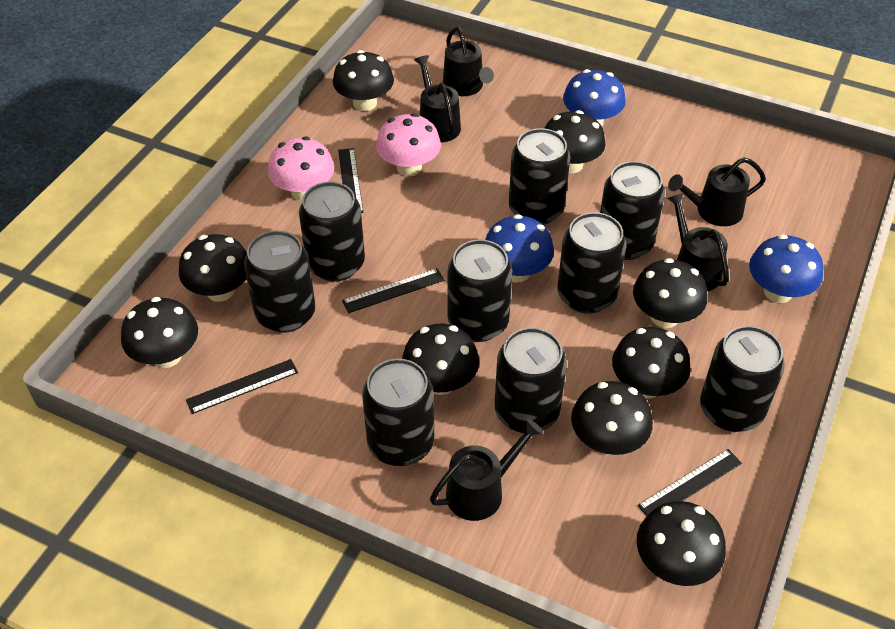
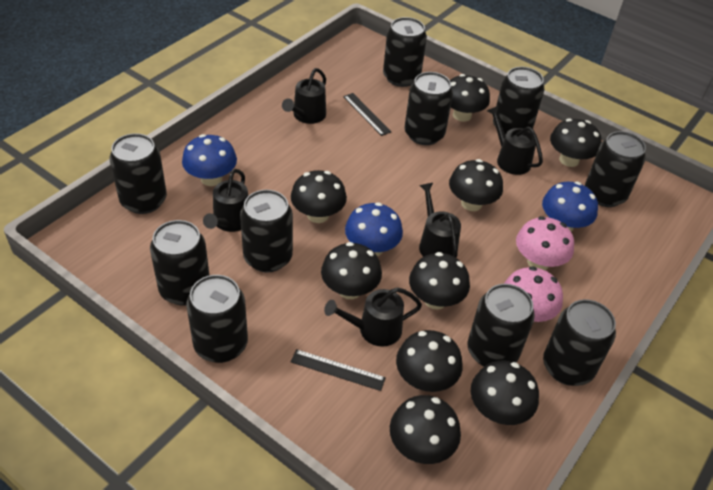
black can: 9 -> 10
black ruler: 4 -> 2

